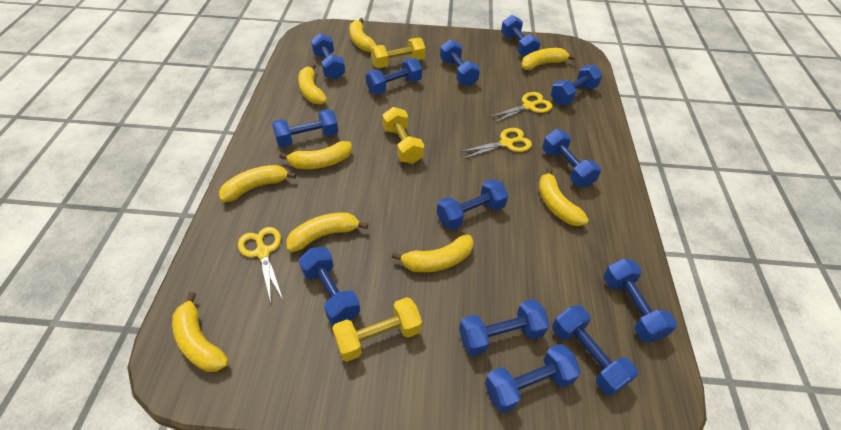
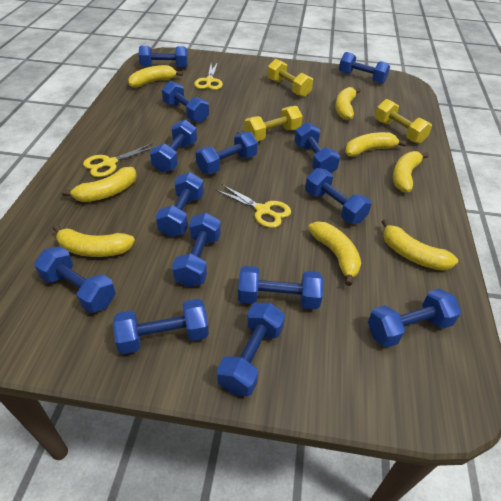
blue dumbbell: 13 -> 14
yellow banana: 9 -> 8

